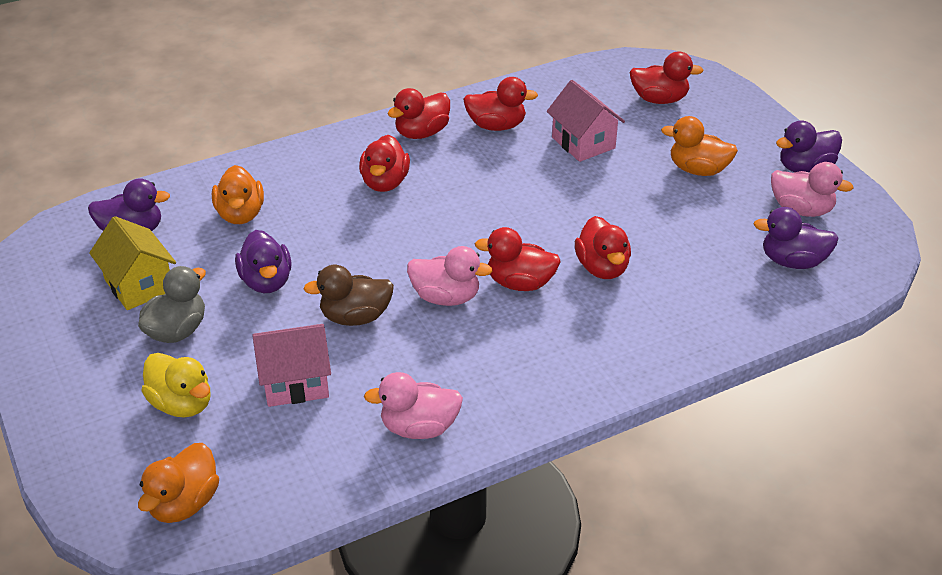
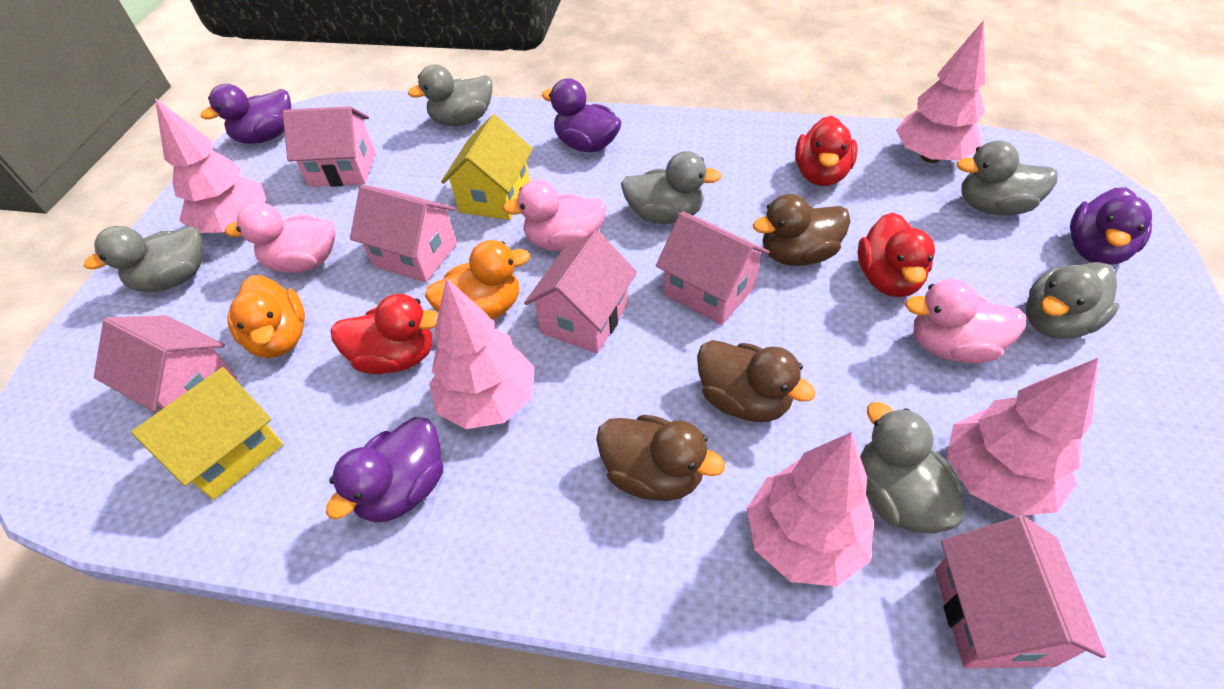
brown duck: 1 -> 3
grey duck: 1 -> 6
orange duck: 3 -> 2
pink house: 2 -> 6
pink tree: 0 -> 5
red duck: 6 -> 3
yellow duck: 1 -> 0
yellow house: 1 -> 2

